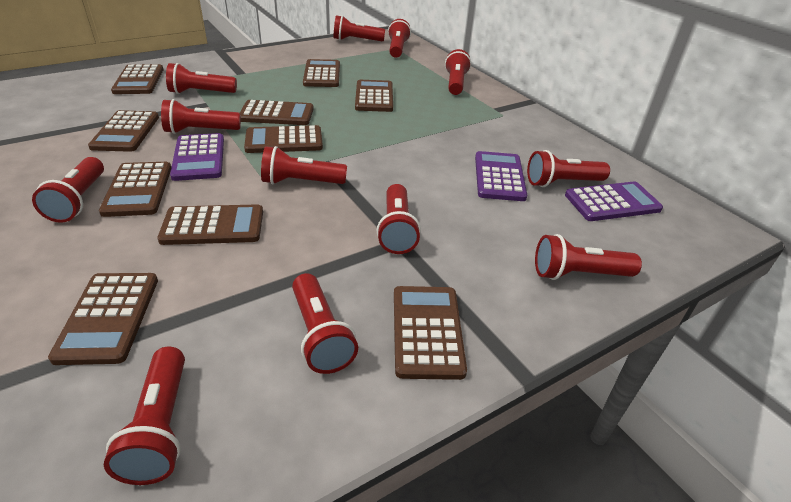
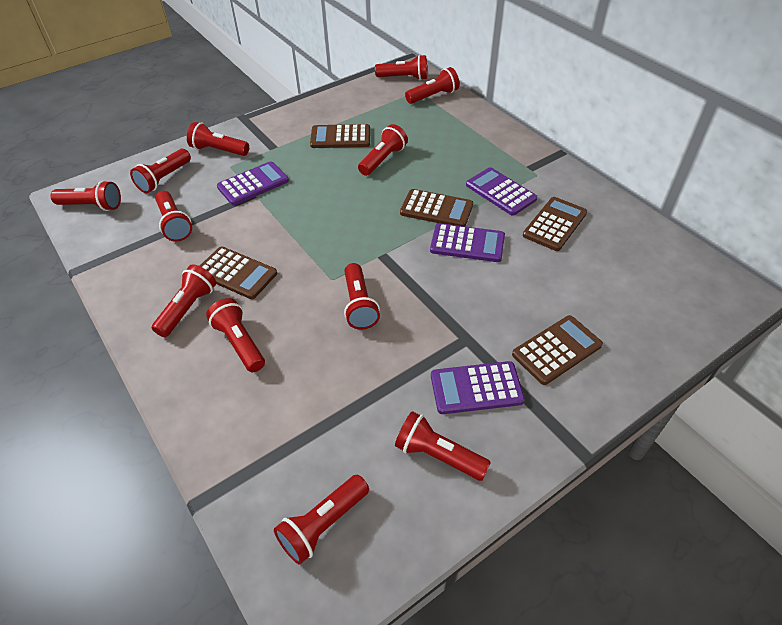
brown calculator: 10 -> 5
purple calculator: 3 -> 4

